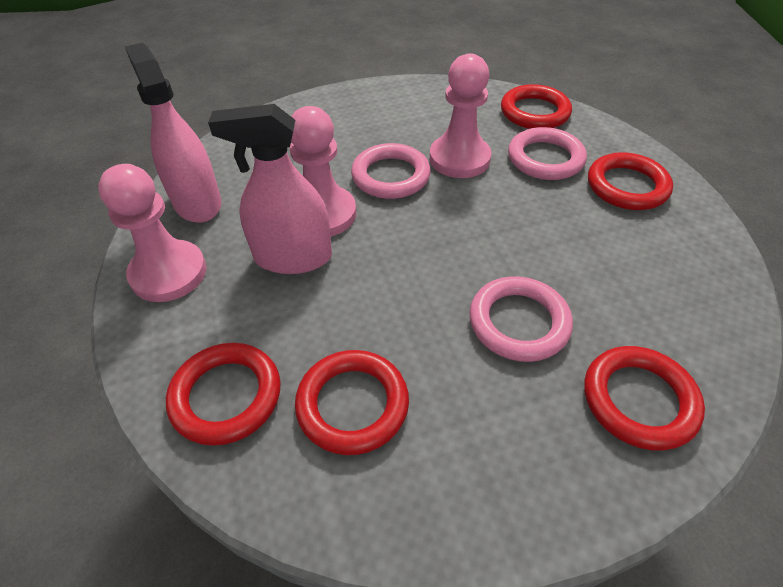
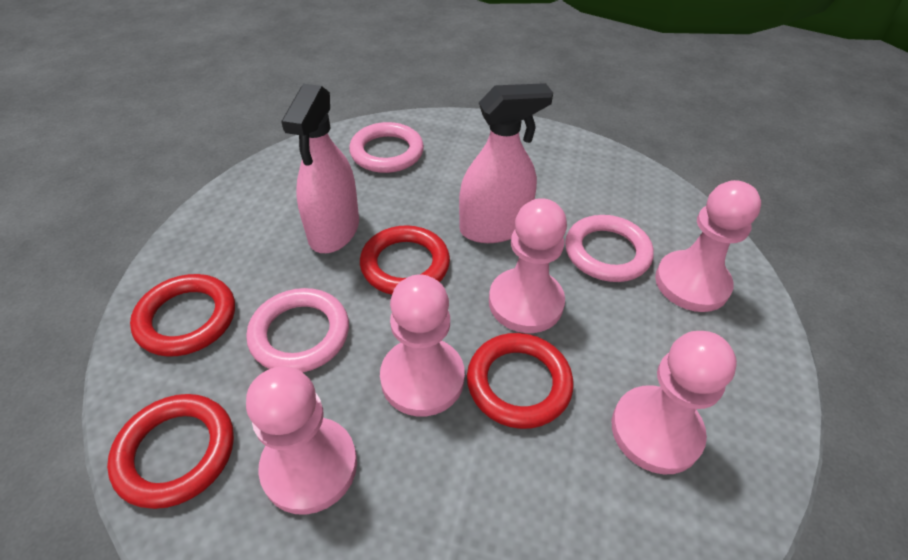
pink pawn: 3 -> 5
red ring: 5 -> 4

